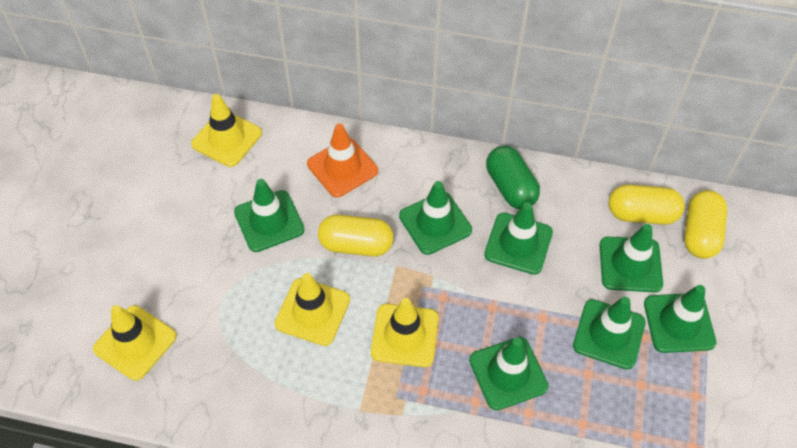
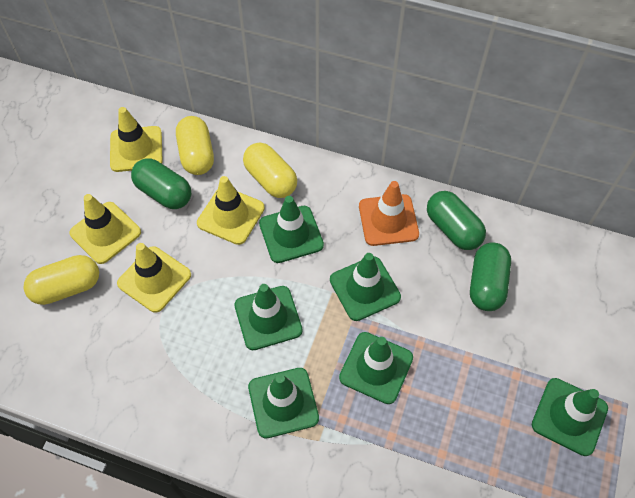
green capsule: 1 -> 3
green traffic cone: 7 -> 6

